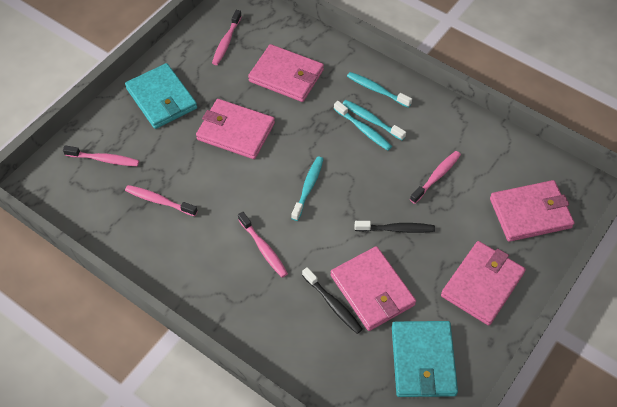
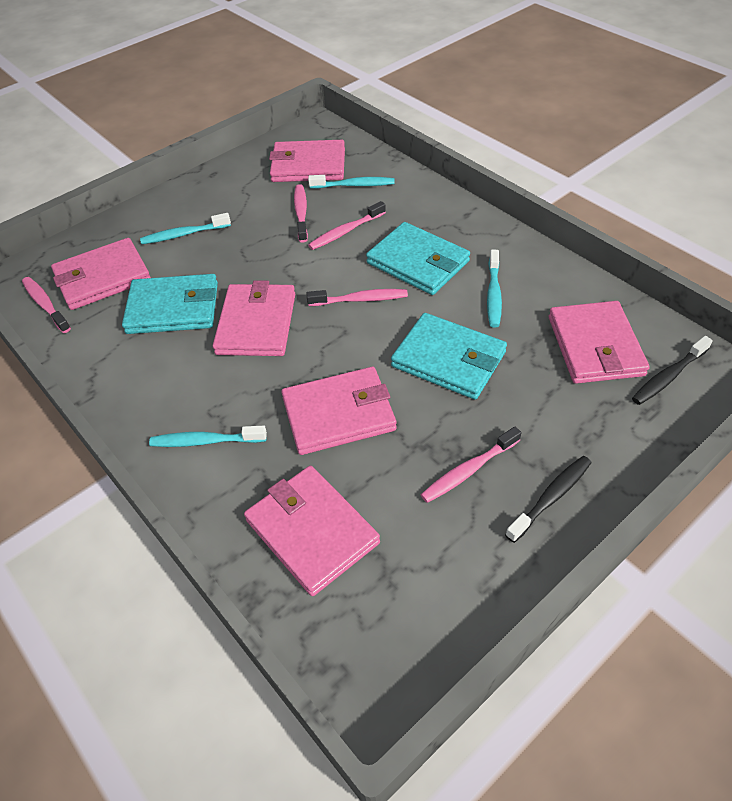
pink wallet: 5 -> 6
turquoise wallet: 2 -> 3

